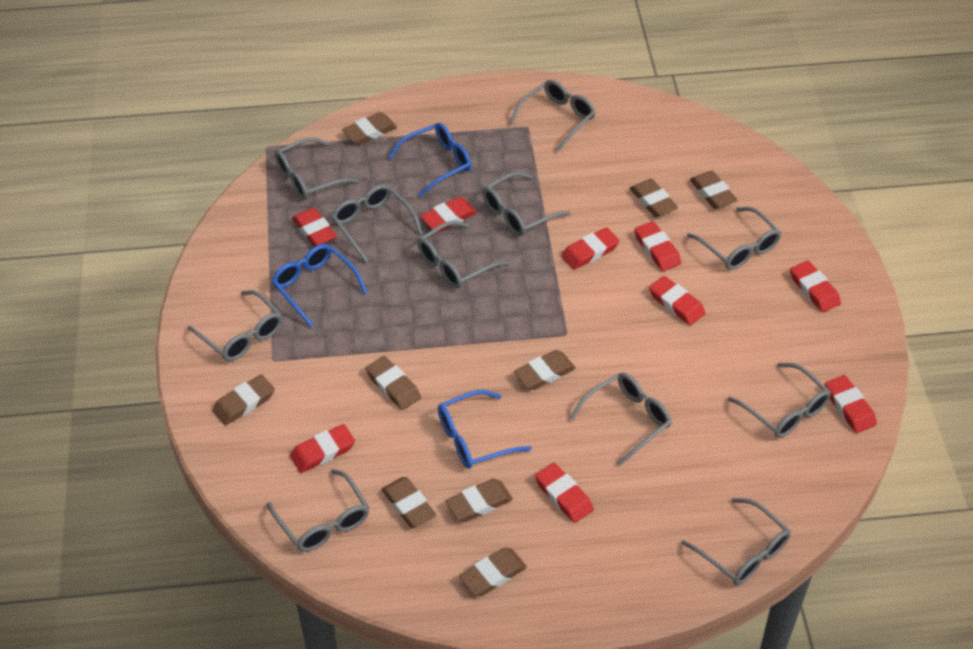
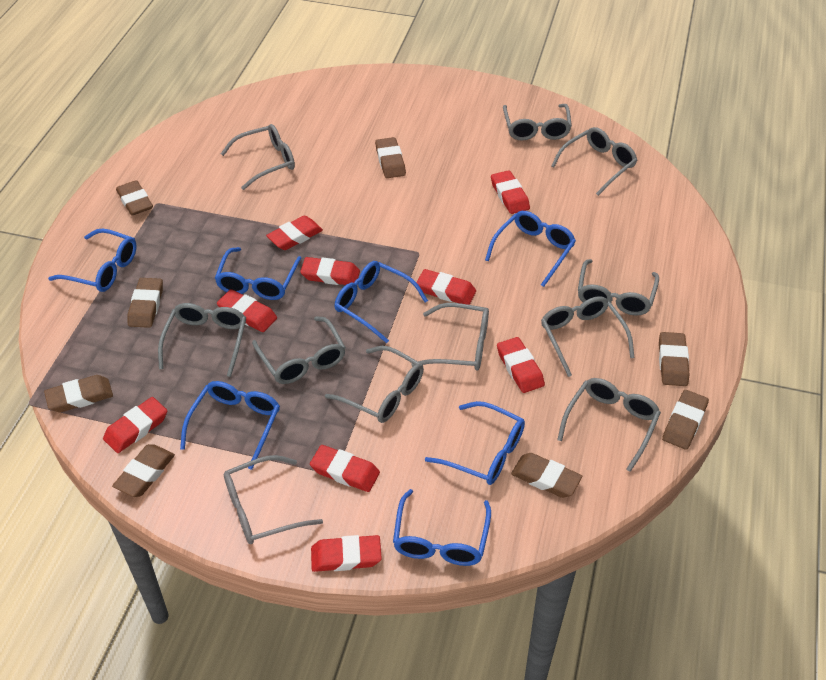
blue glasses: 3 -> 7
brown eraser: 9 -> 8

